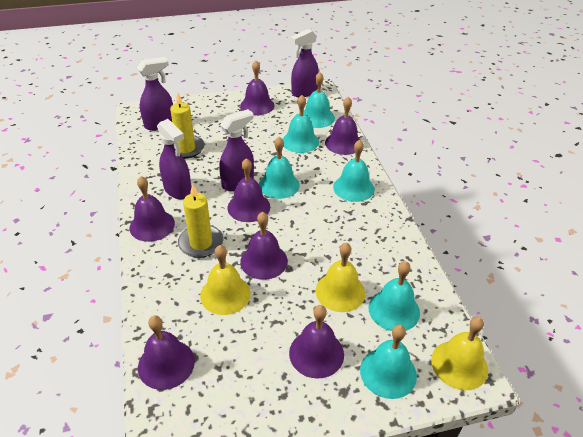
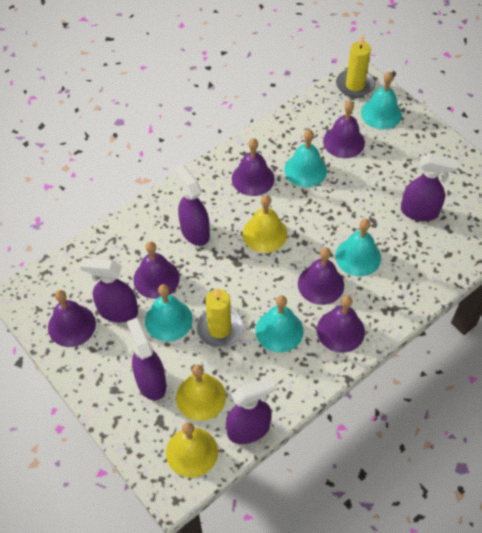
purple bell: 7 -> 6
purple spray bottle: 4 -> 5
turquoise bell: 6 -> 5

